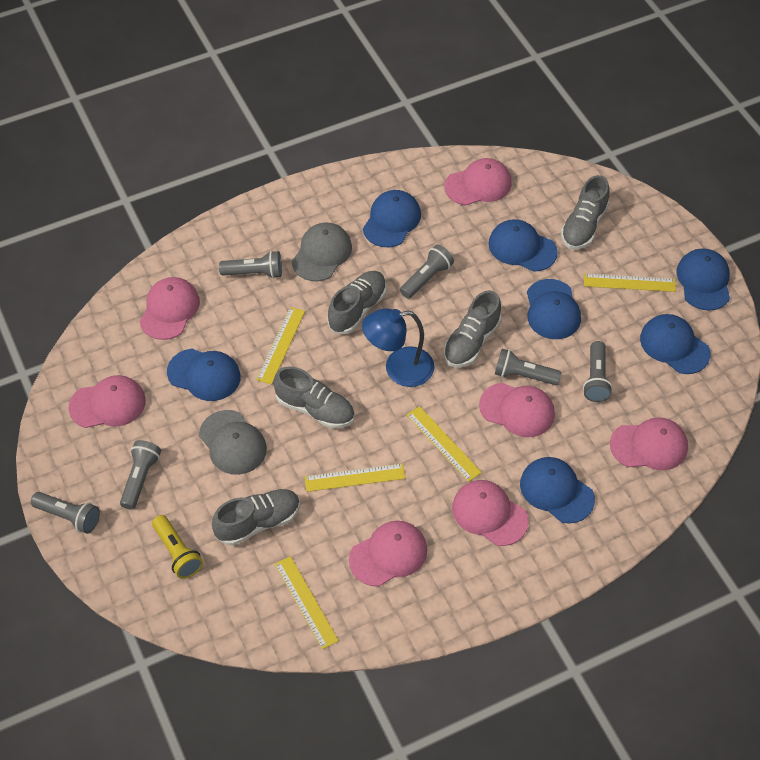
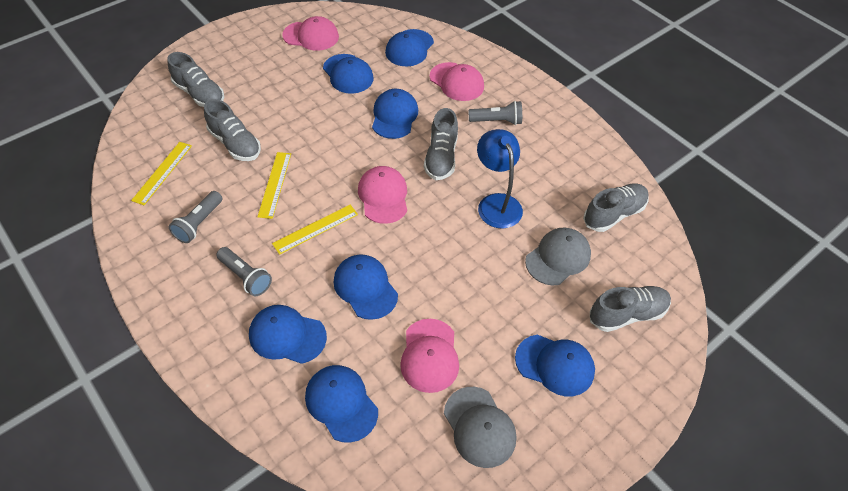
grey flashlight: 6 -> 3
pink cap: 7 -> 4
yellow flashlight: 1 -> 0
yellow ruler: 5 -> 3

